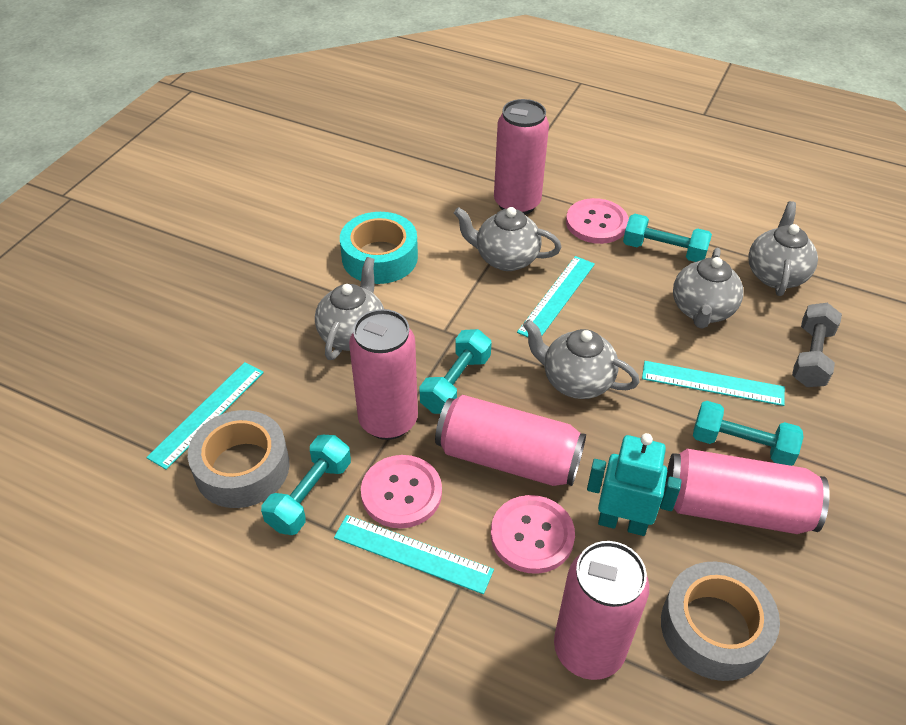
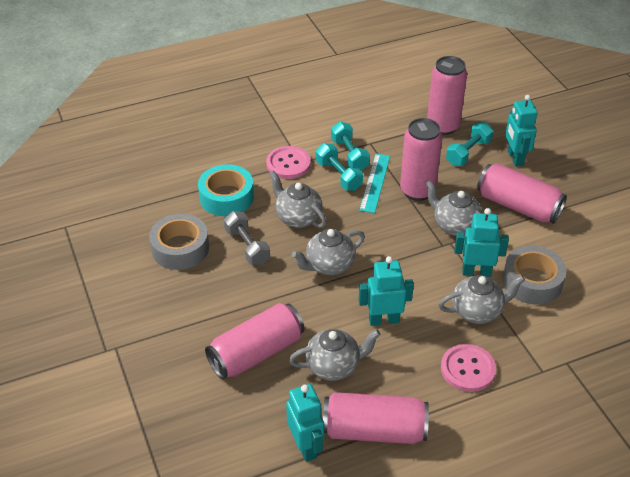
pink button: 3 -> 2
turquoise dumbbell: 4 -> 3
turquoise robot: 1 -> 4
turquoise ruler: 4 -> 1

